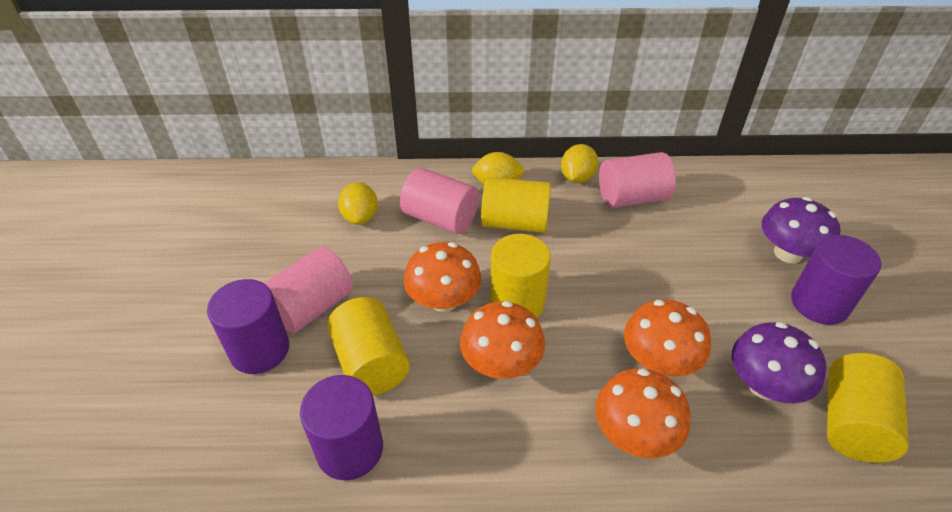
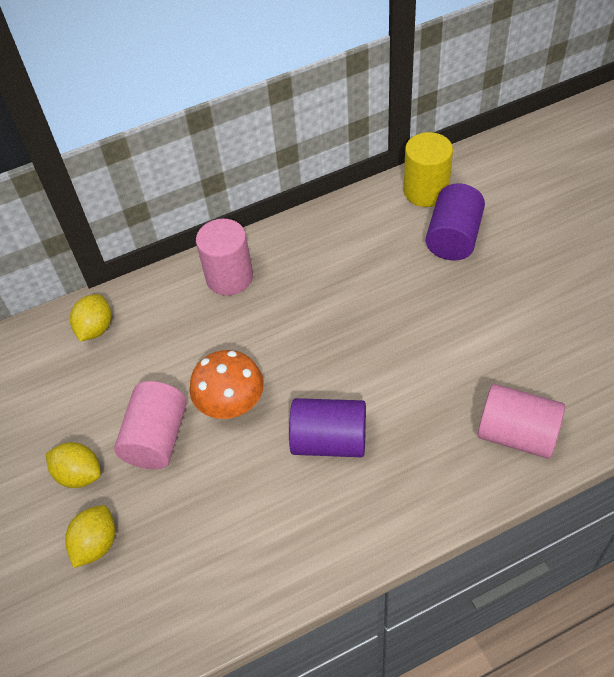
orange mushroom: 4 -> 1
purple cylinder: 3 -> 2
purple mushroom: 2 -> 0
yellow cylinder: 4 -> 1

